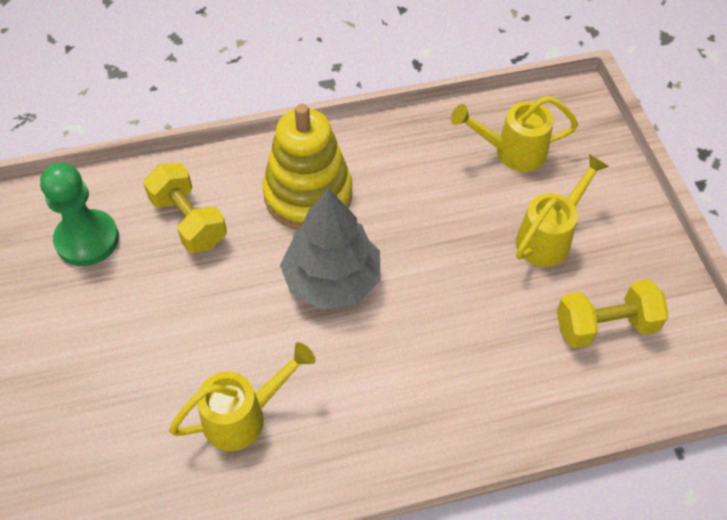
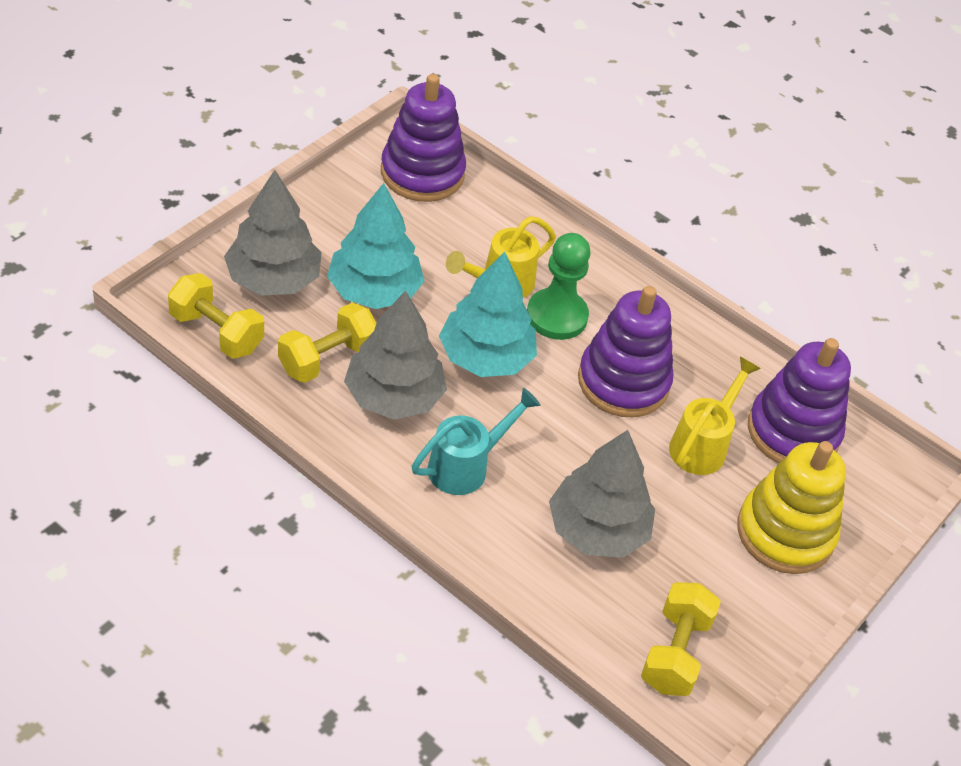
grey tree: 1 -> 3
purple stacking toy: 0 -> 3
turquoise tree: 0 -> 2
turquoise watering can: 0 -> 1
yellow dumbbell: 2 -> 3
yellow watering can: 3 -> 2

